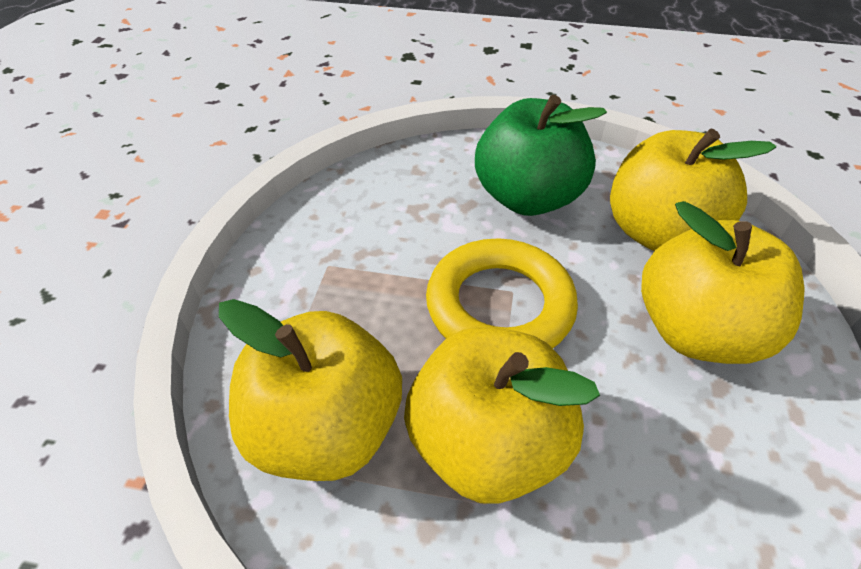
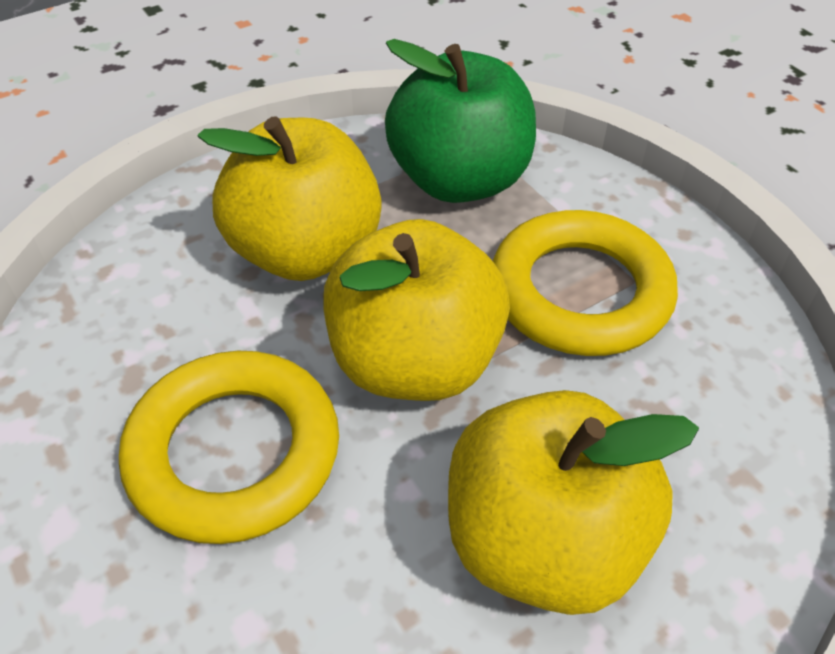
yellow apple: 4 -> 3
yellow ring: 1 -> 2

